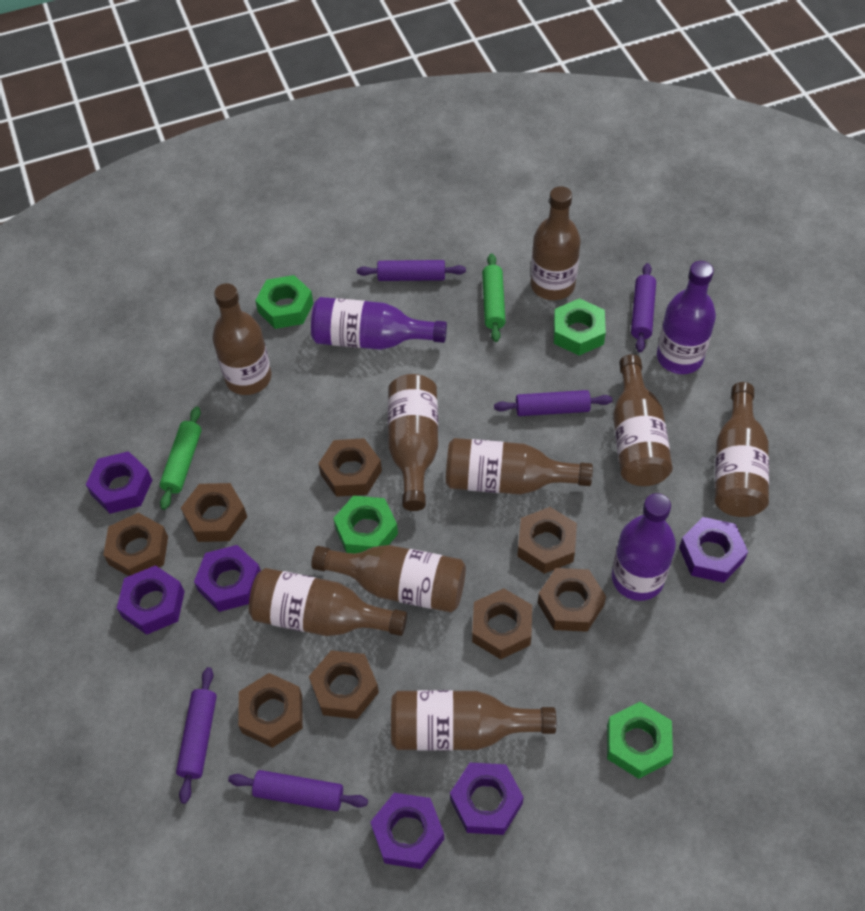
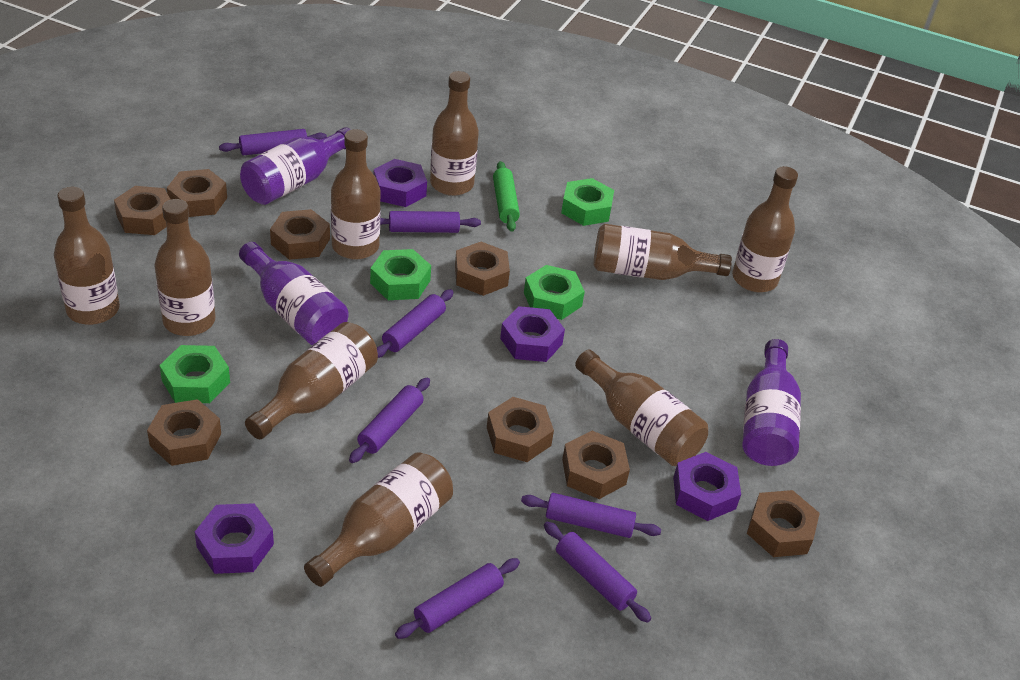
green rolling pin: 2 -> 1
purple nut: 6 -> 4
purple rolling pin: 5 -> 7

